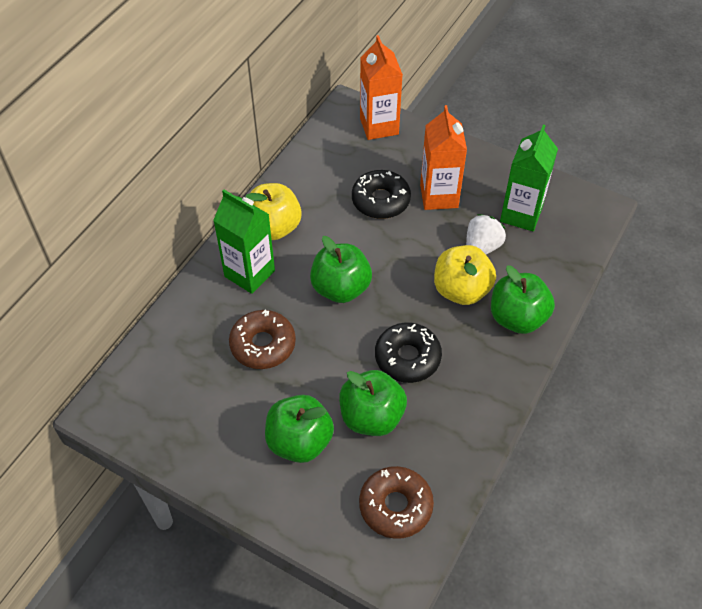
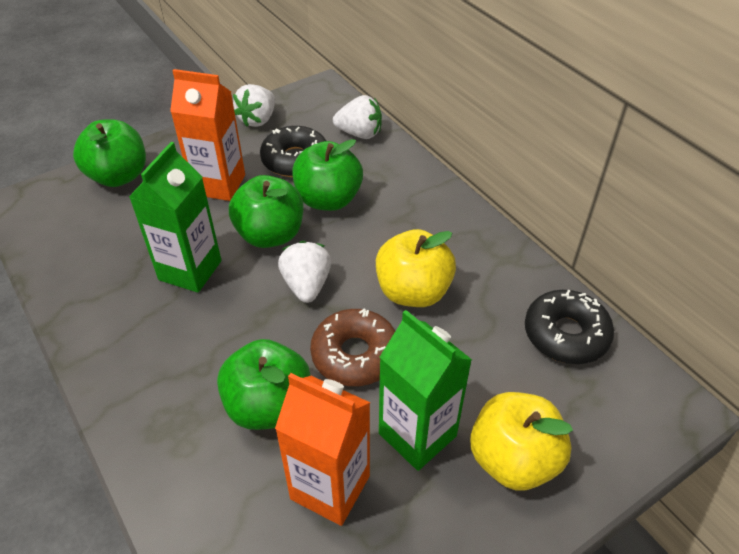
brown donut: 2 -> 1
white strawberry: 1 -> 3

